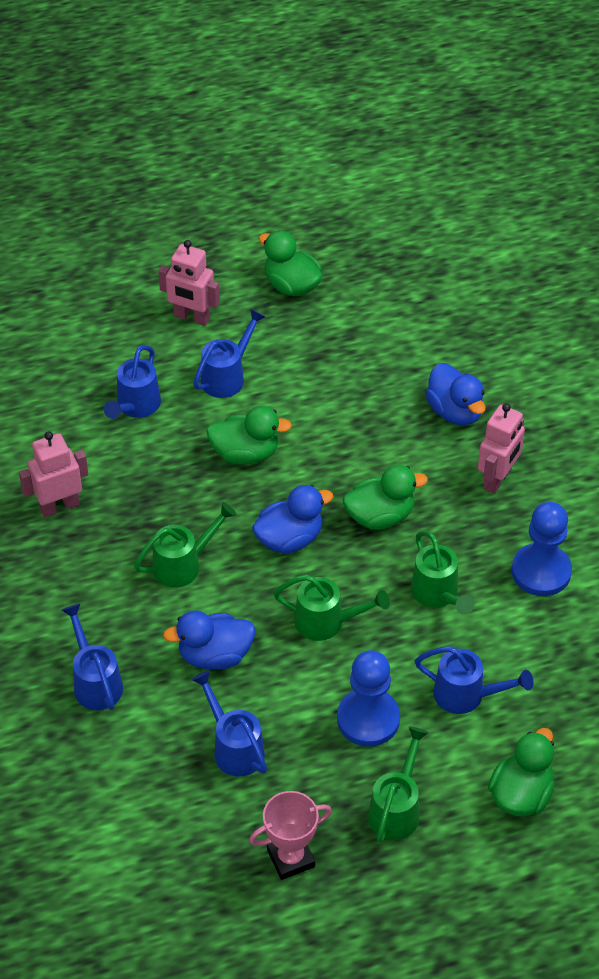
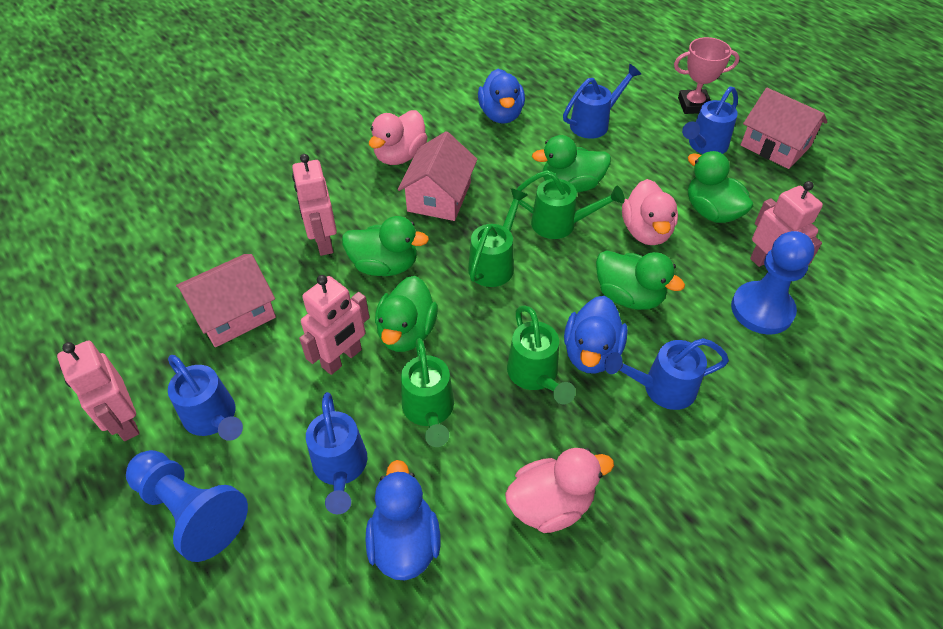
green duck: 4 -> 5
pink duck: 0 -> 3
pink house: 0 -> 3
pink robot: 3 -> 4

